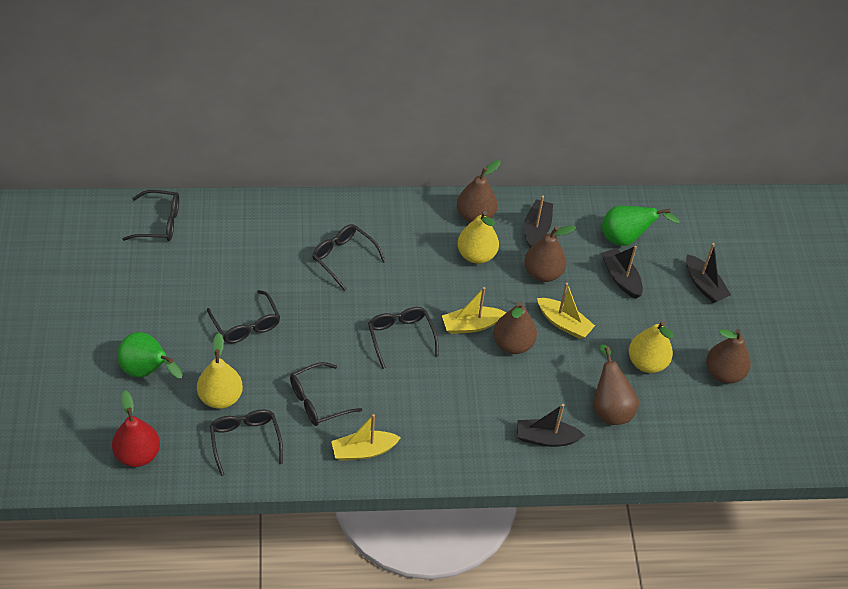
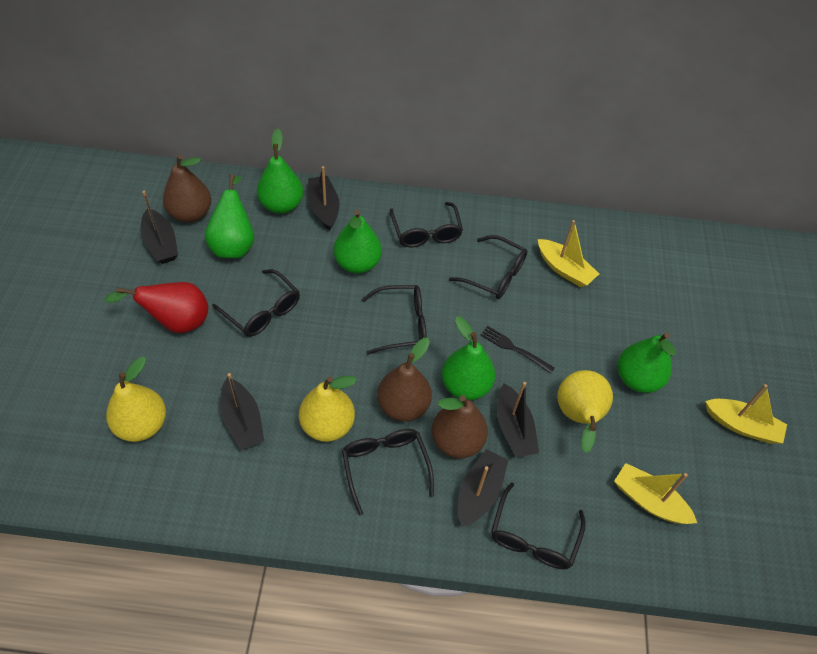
black boat: 4 -> 5
black fork: 0 -> 1
brown pear: 5 -> 3
green pear: 2 -> 5

